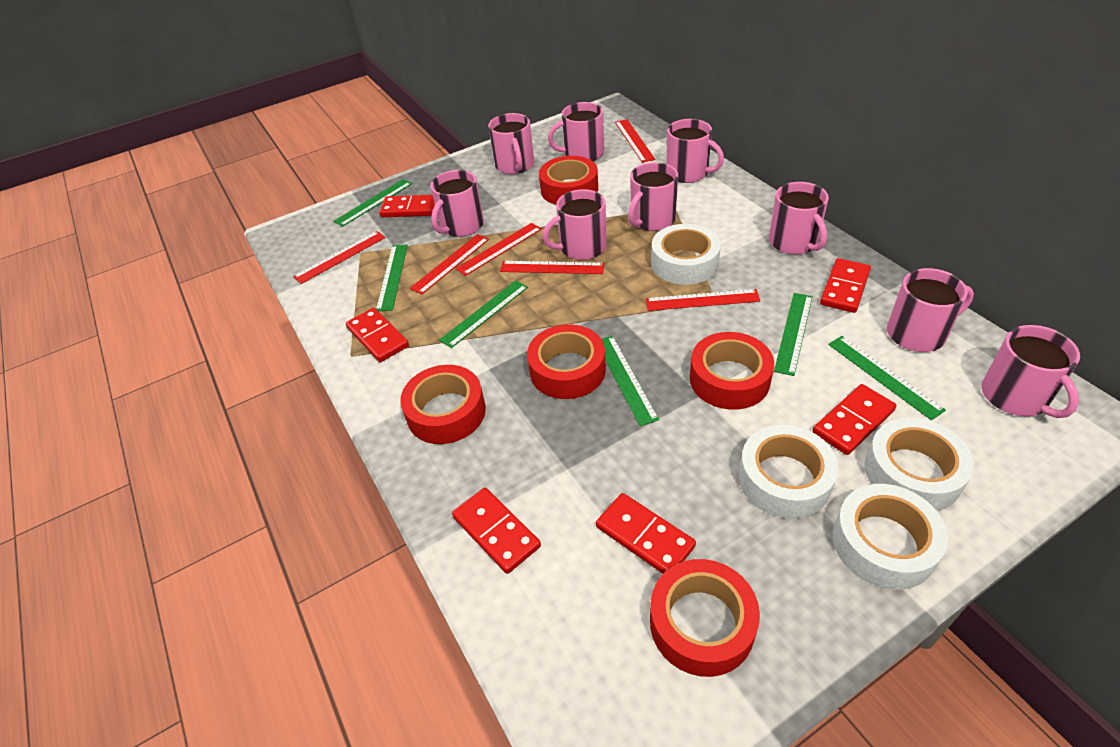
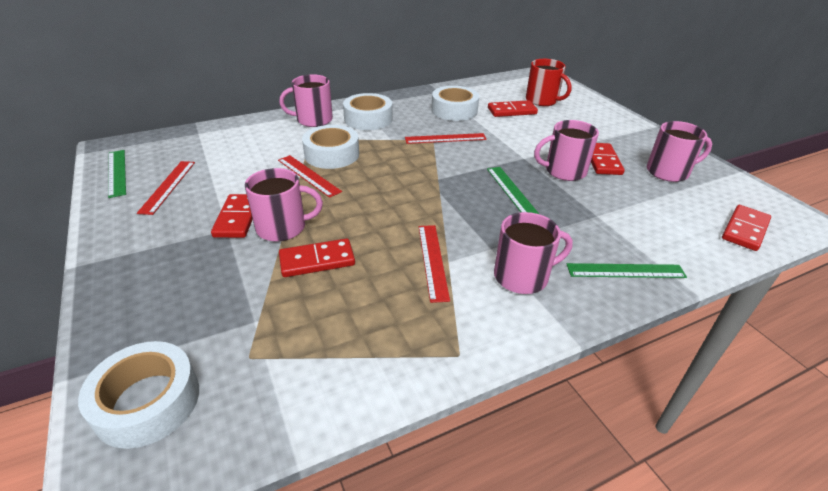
green ruler: 6 -> 3
pink mug: 9 -> 5
red domino: 6 -> 5
red mug: 0 -> 1
red ruler: 6 -> 4
red tape: 5 -> 0

